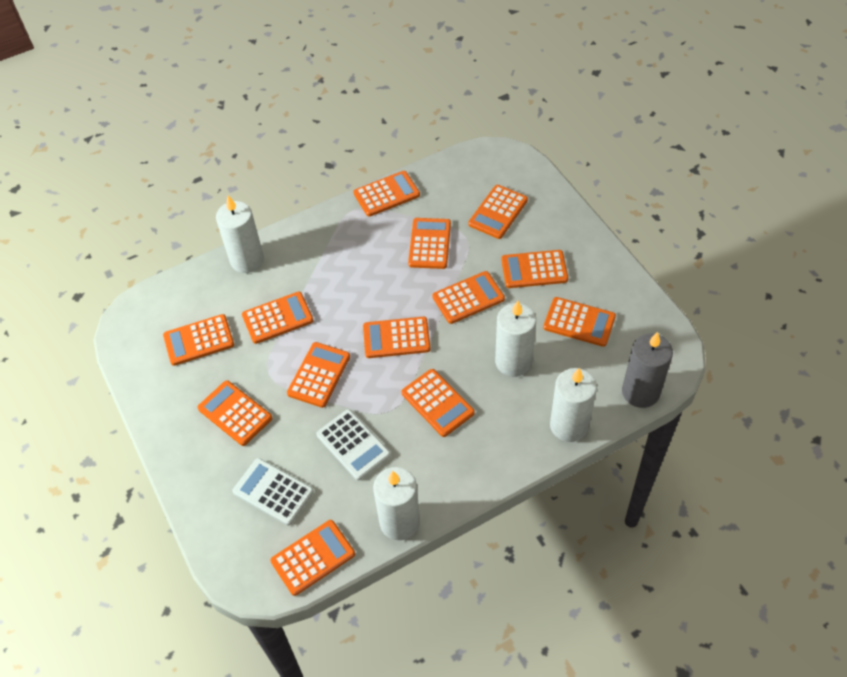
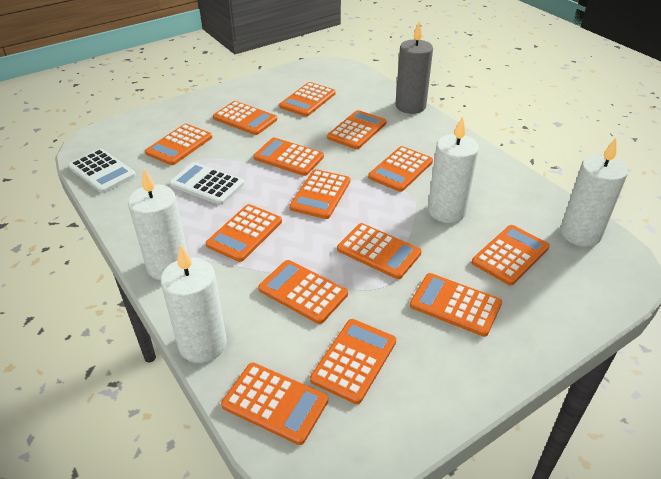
orange calculator: 13 -> 14

